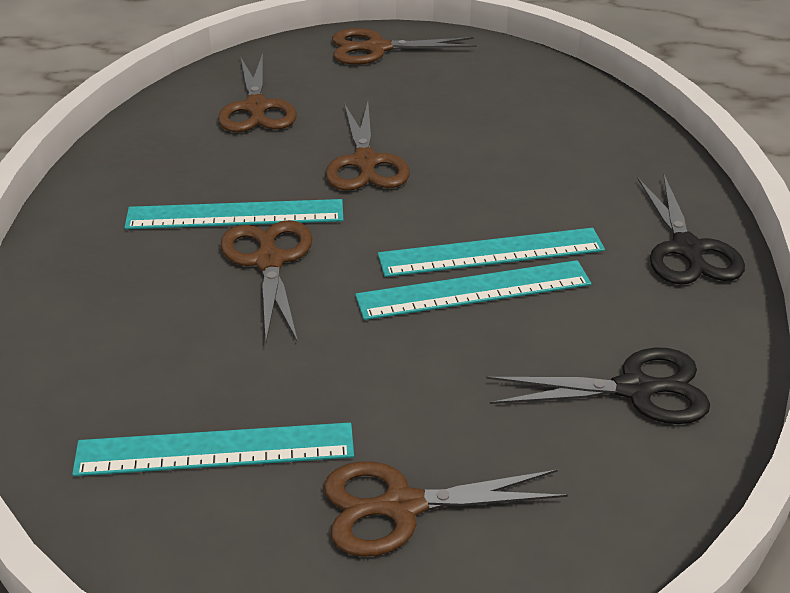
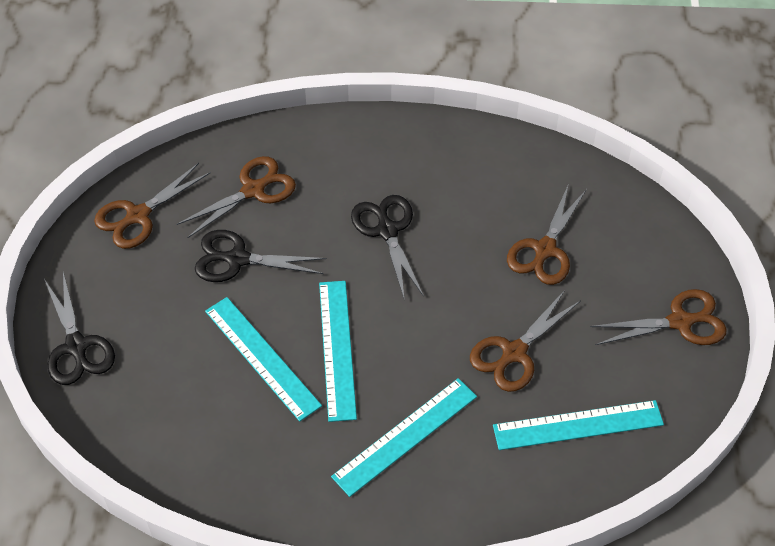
black scissors: 2 -> 3

